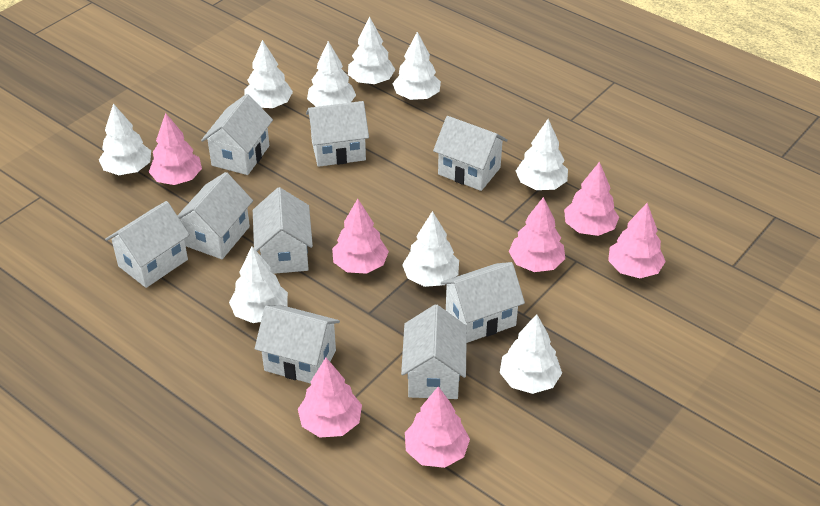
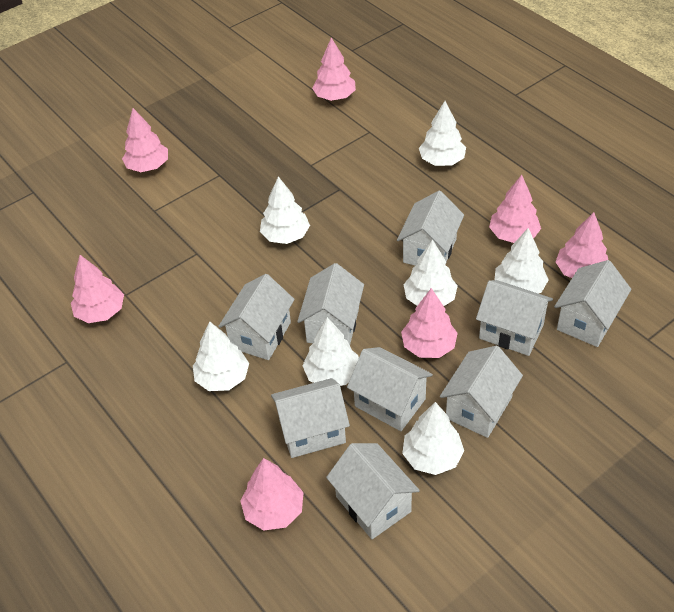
white tree: 9 -> 7

